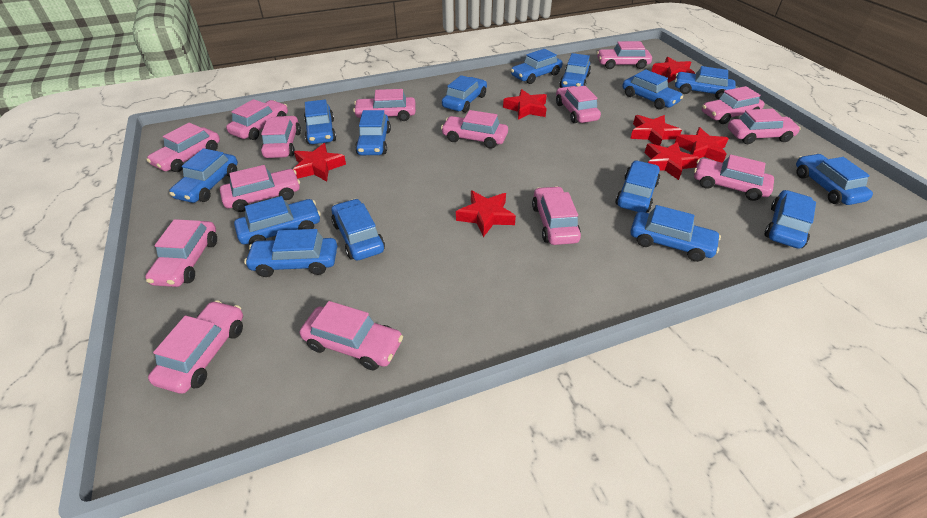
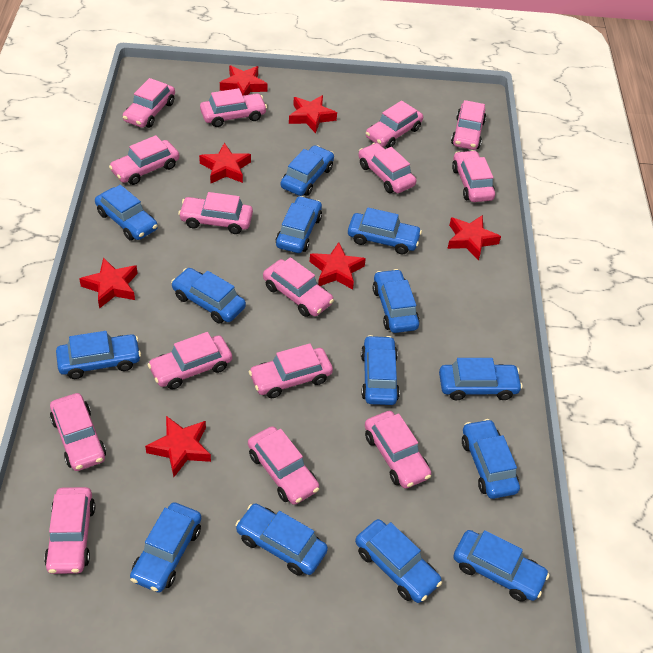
blue car: 15 -> 14

